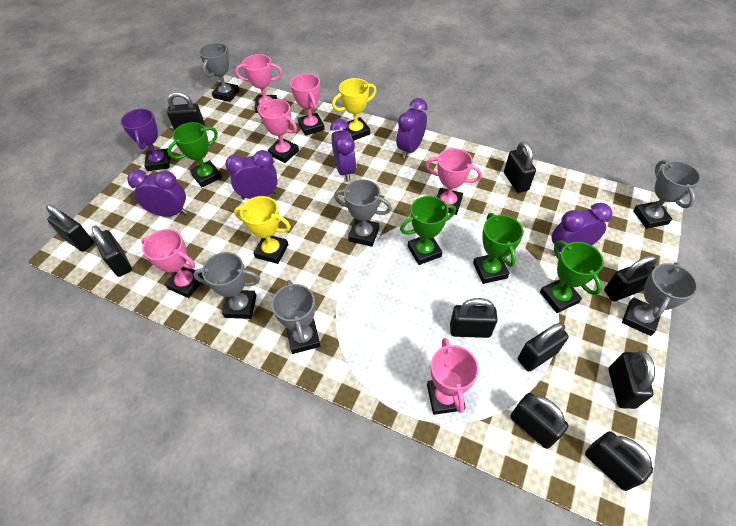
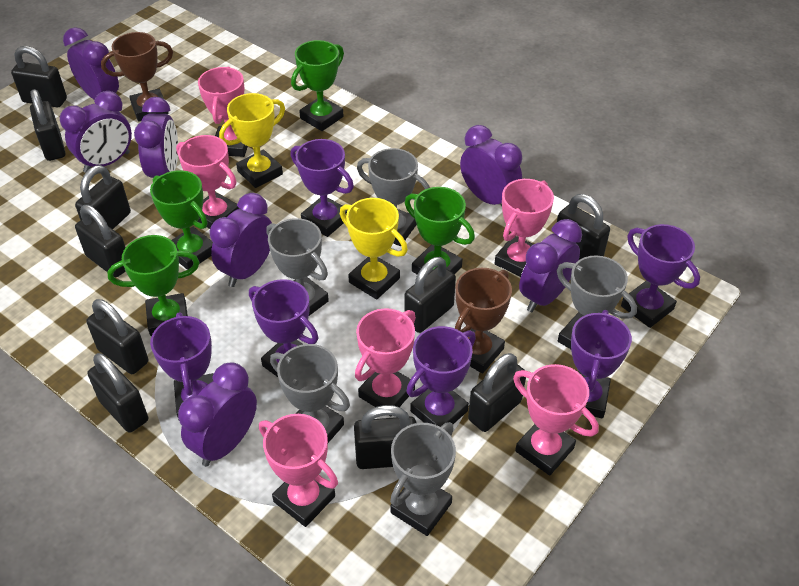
brown trophy: 0 -> 2
grey trophy: 6 -> 5
purple clock: 5 -> 7
purple trophy: 1 -> 6

